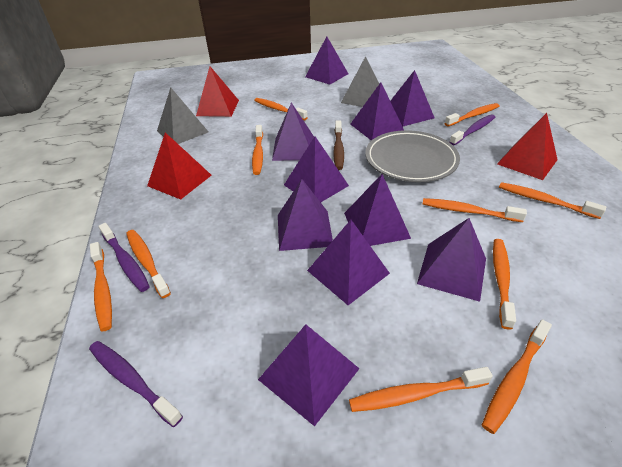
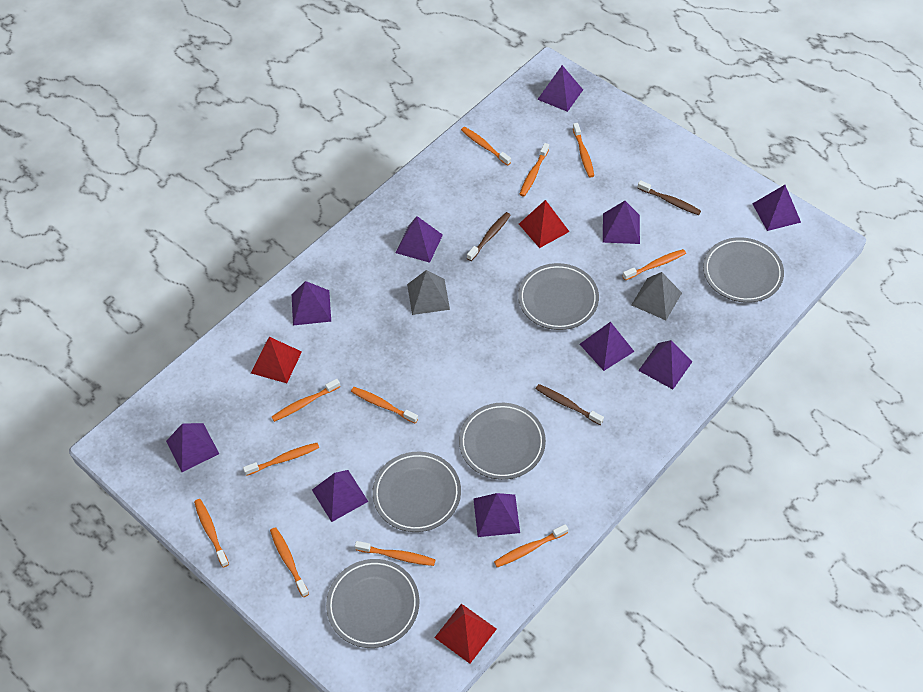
brown toothbrush: 1 -> 3
grey plate: 1 -> 5
orange toothbrush: 10 -> 11
purple toothbrush: 3 -> 0

